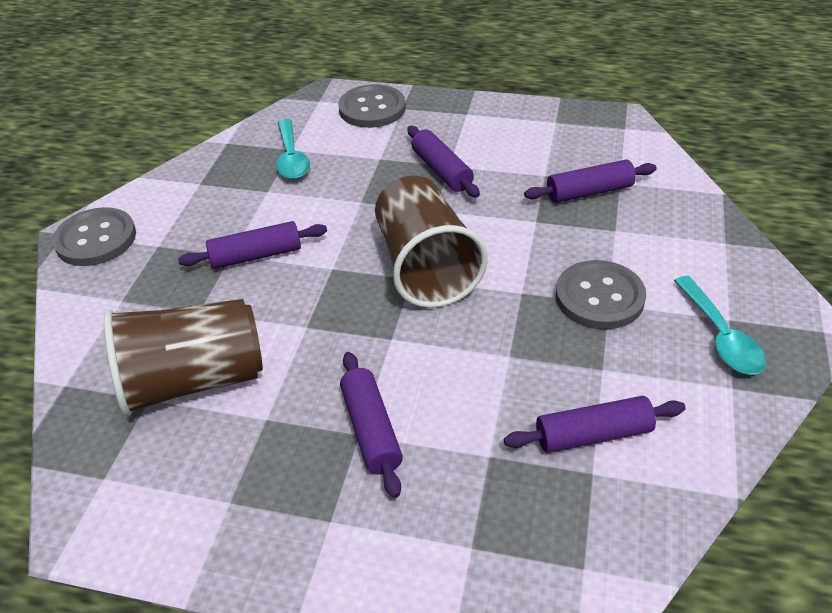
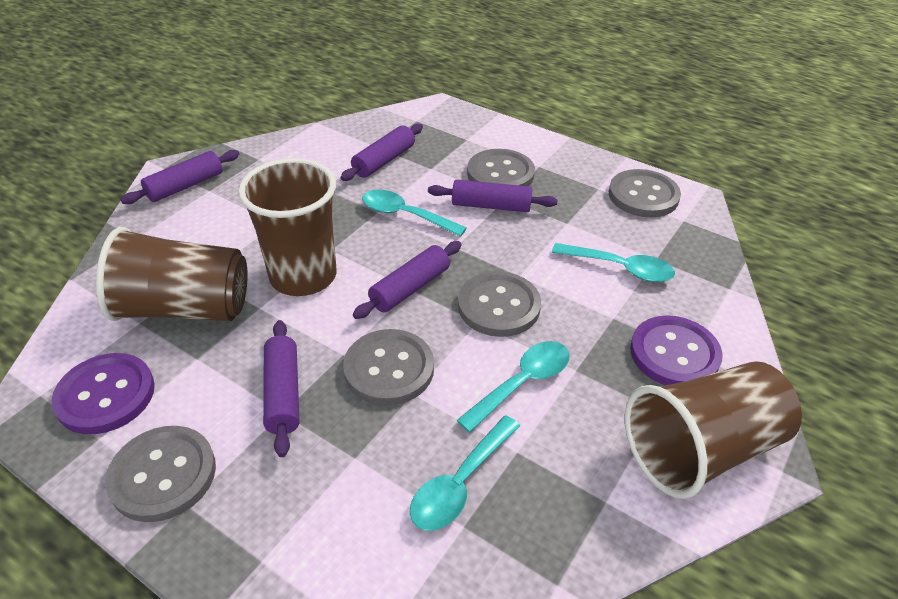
brown cup: 2 -> 3
grey button: 3 -> 5
purple button: 0 -> 2
turquoise spoon: 2 -> 4

